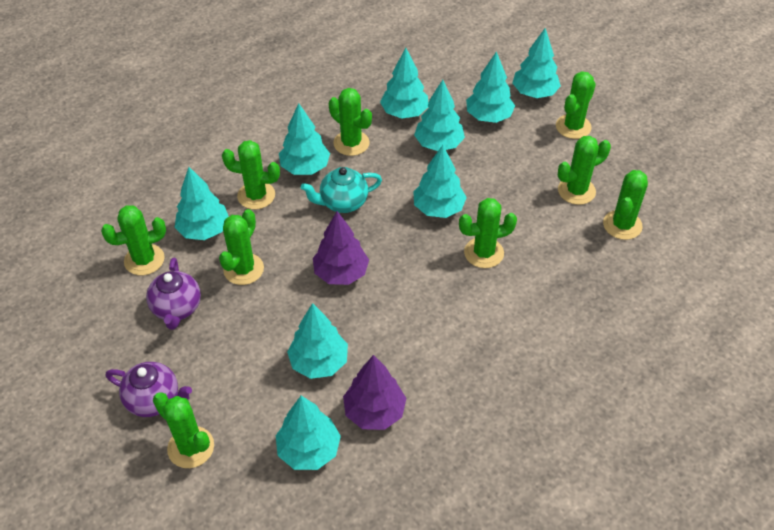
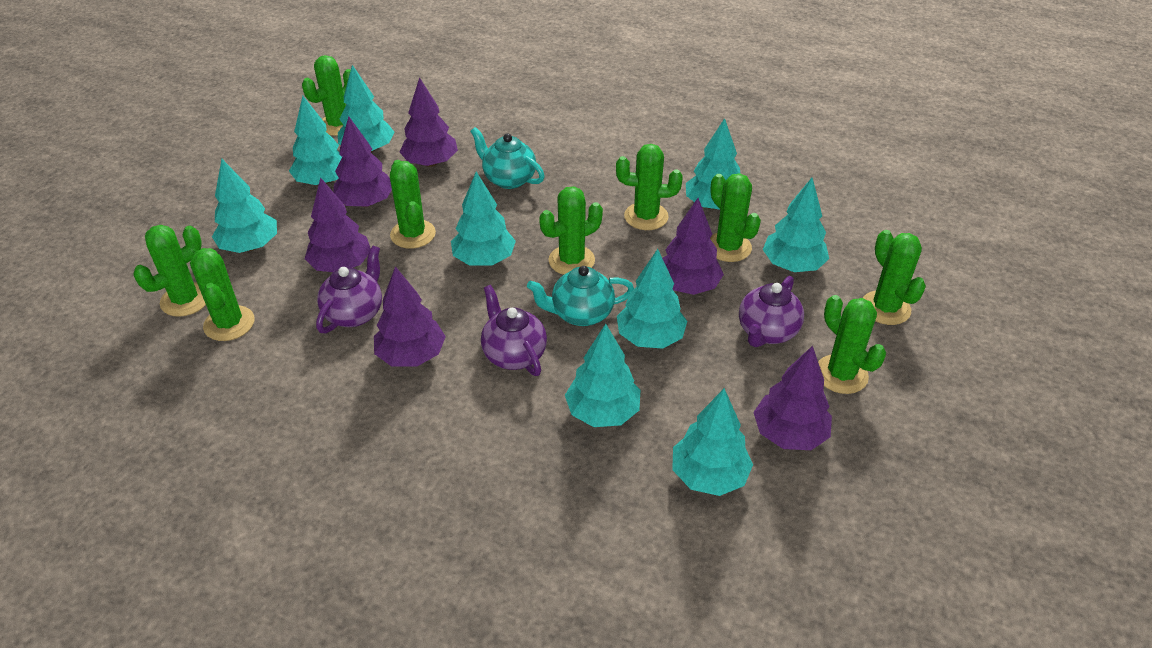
purple teapot: 2 -> 3
purple tree: 2 -> 6
turquoise teapot: 1 -> 2

